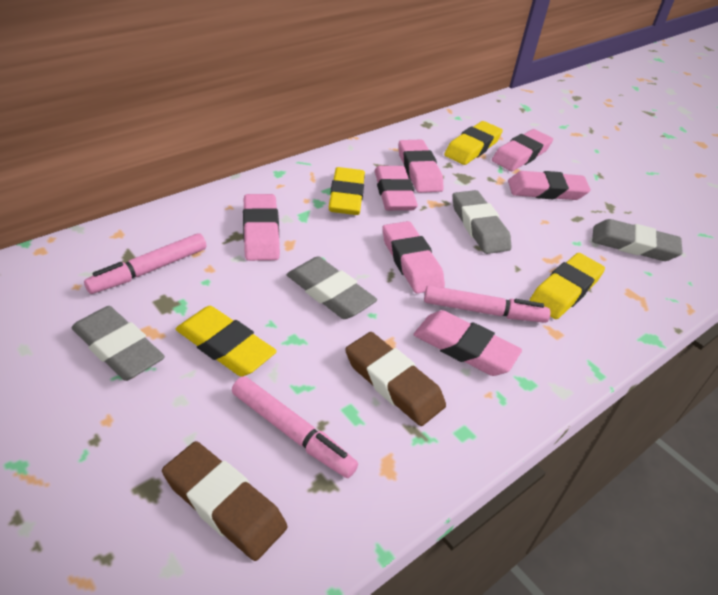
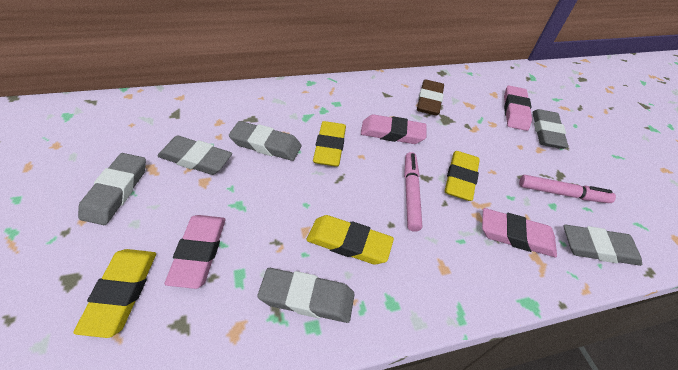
brown eraser: 2 -> 1
grey eraser: 4 -> 6
pink eraser: 7 -> 4
pink marker: 3 -> 2

